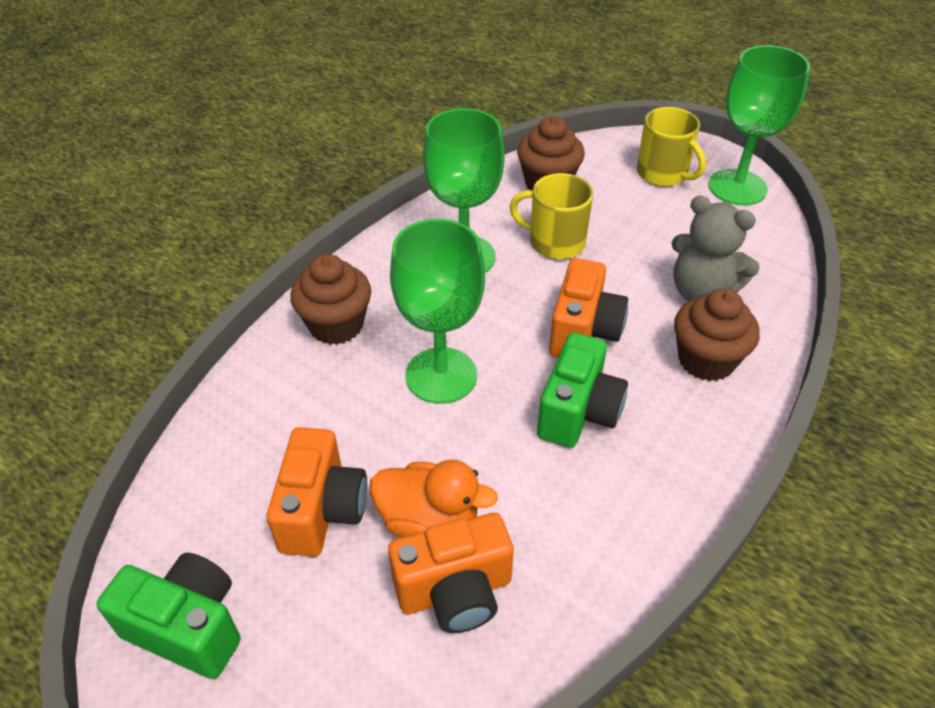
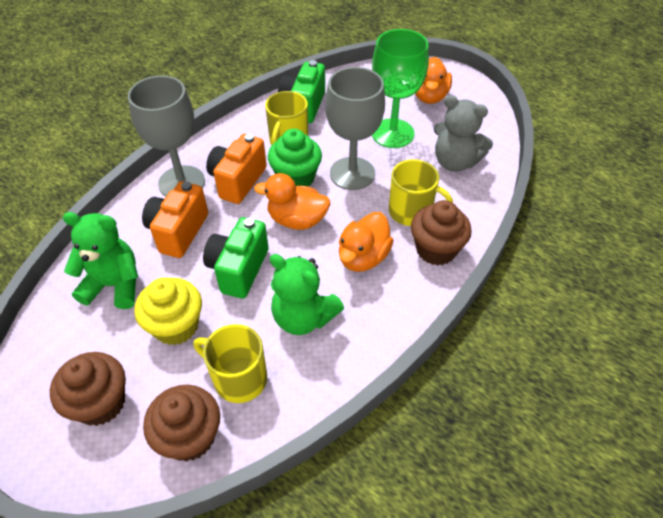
green cupcake: 0 -> 1
green goblet: 3 -> 1
green teddy bear: 0 -> 2
grey goblet: 0 -> 2
orange camera: 3 -> 2
orange duck: 1 -> 3
yellow cupcake: 0 -> 1
yellow mug: 2 -> 3

